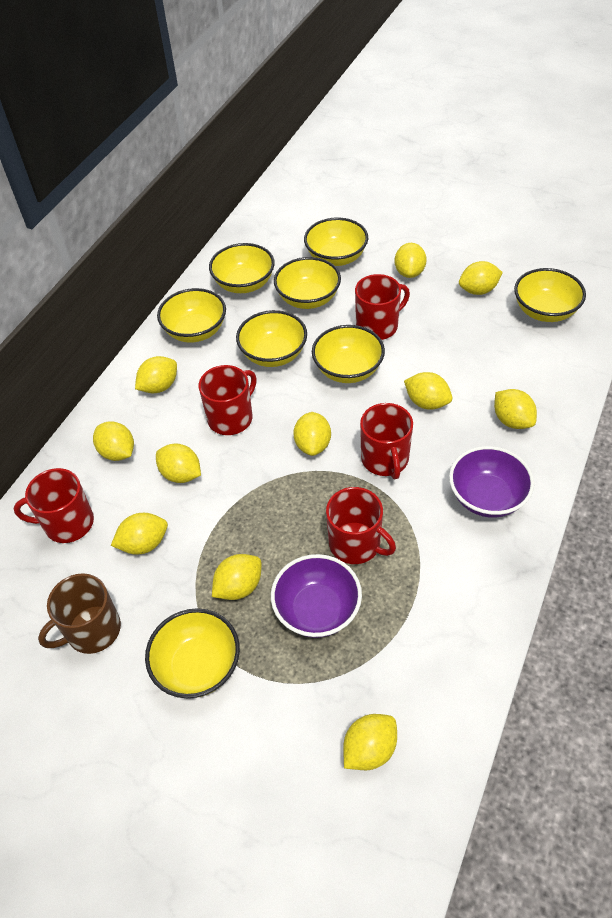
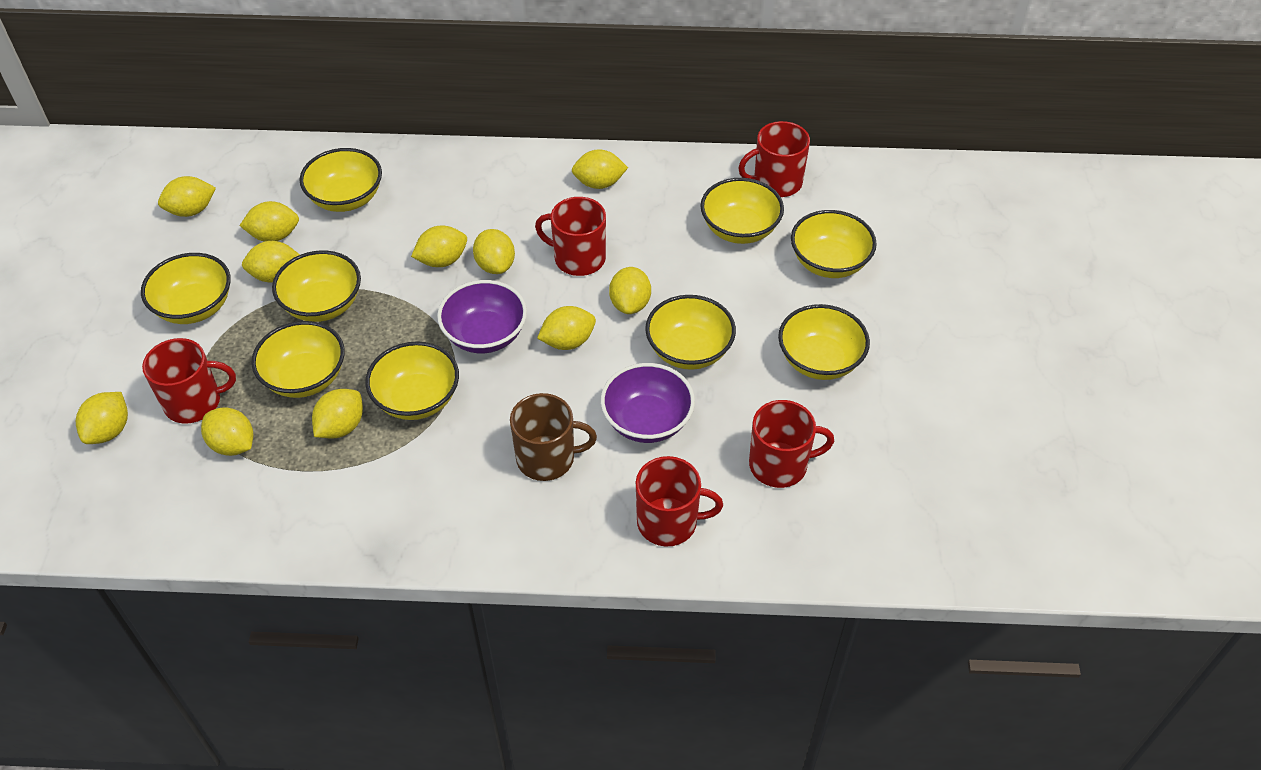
yellow bowl: 8 -> 9

